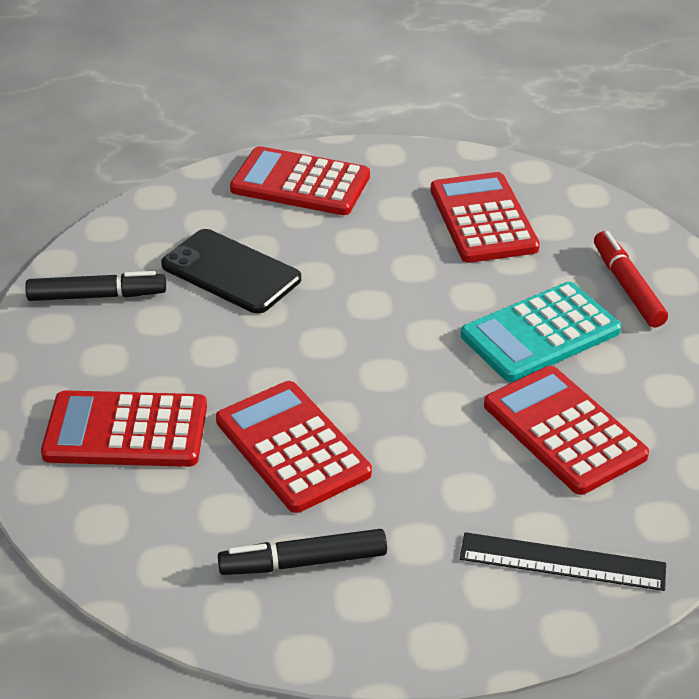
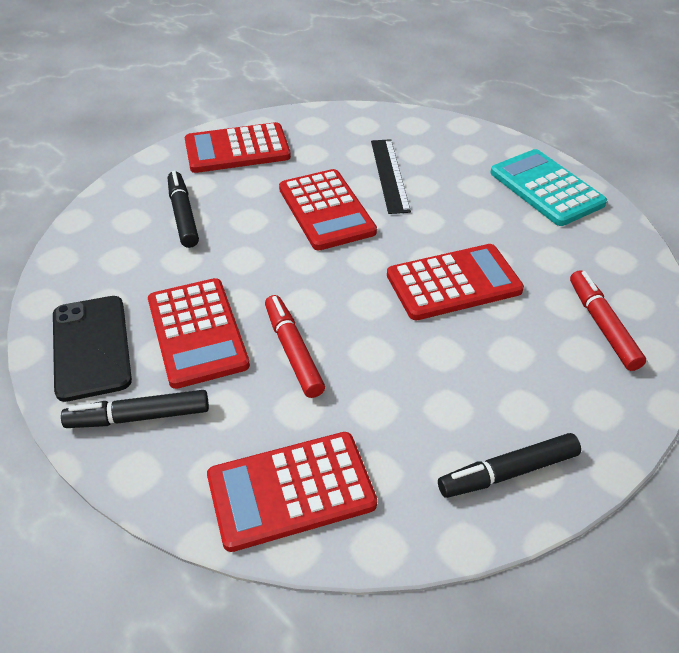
black marker: 2 -> 3
red marker: 1 -> 2

